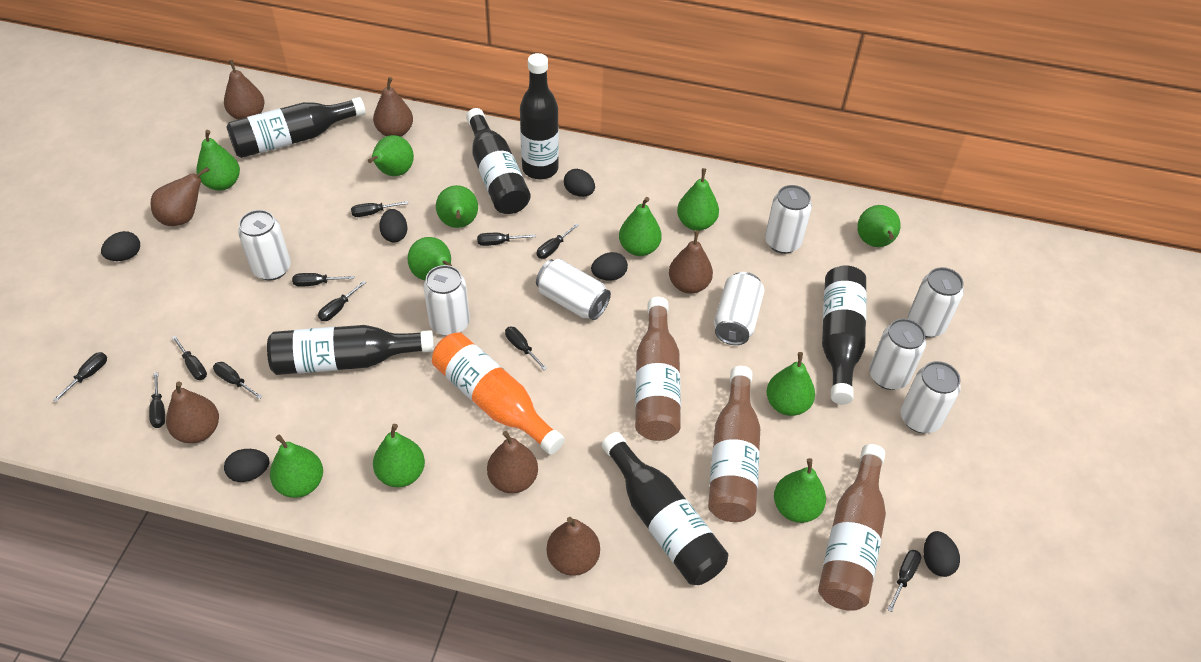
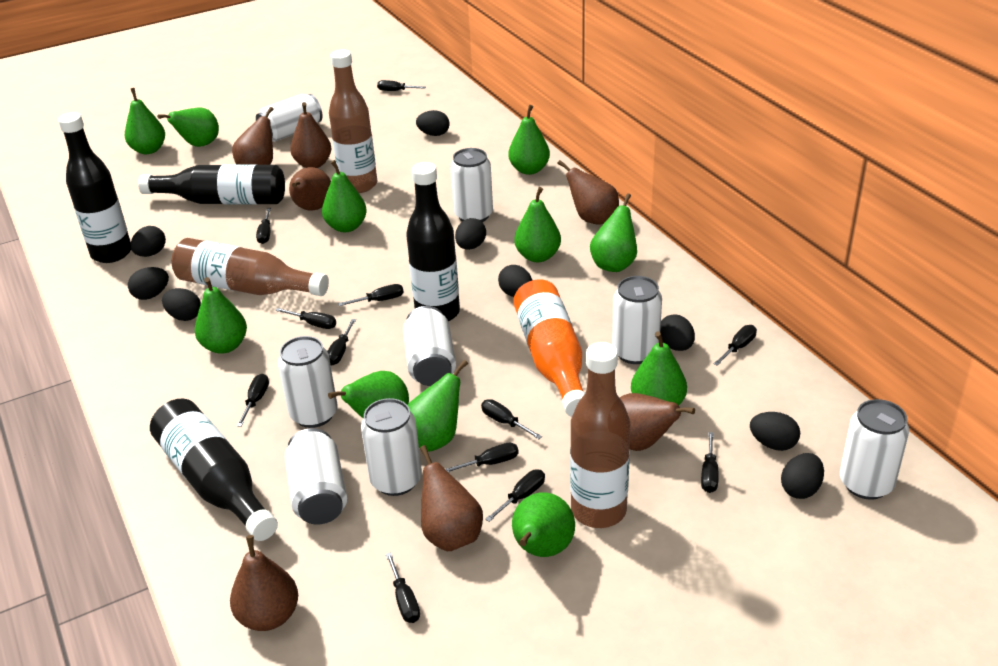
black bottle: 6 -> 4
black egg: 6 -> 9
black screwdriver: 11 -> 12

